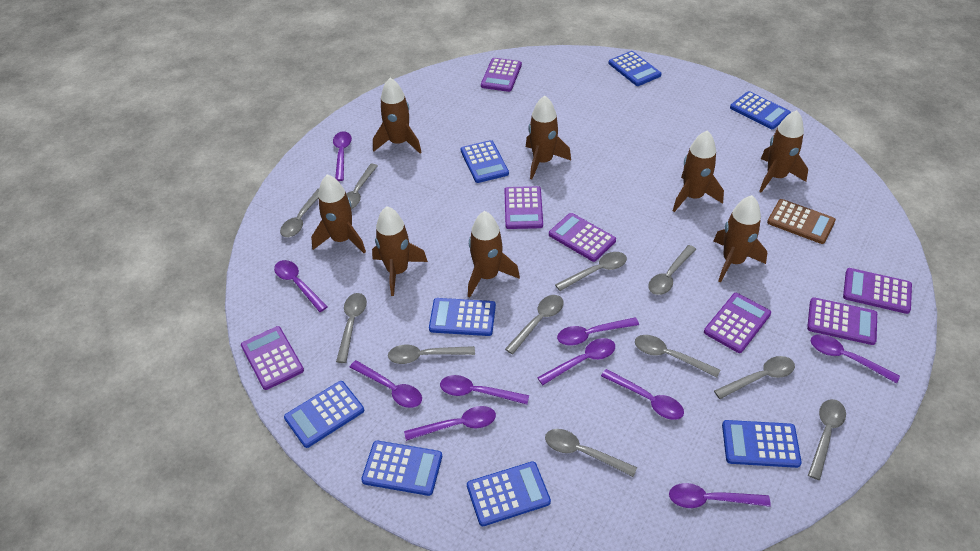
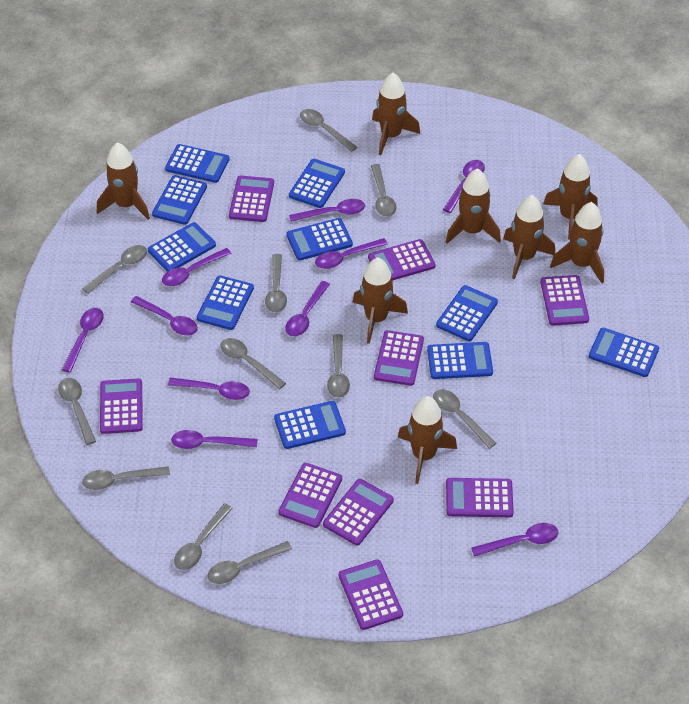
blue calculator: 8 -> 10
brown calculator: 1 -> 0
purple calculator: 7 -> 9

